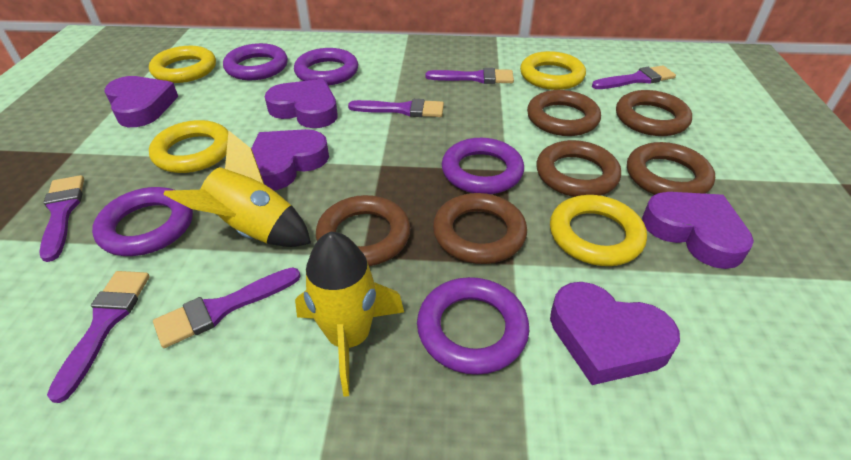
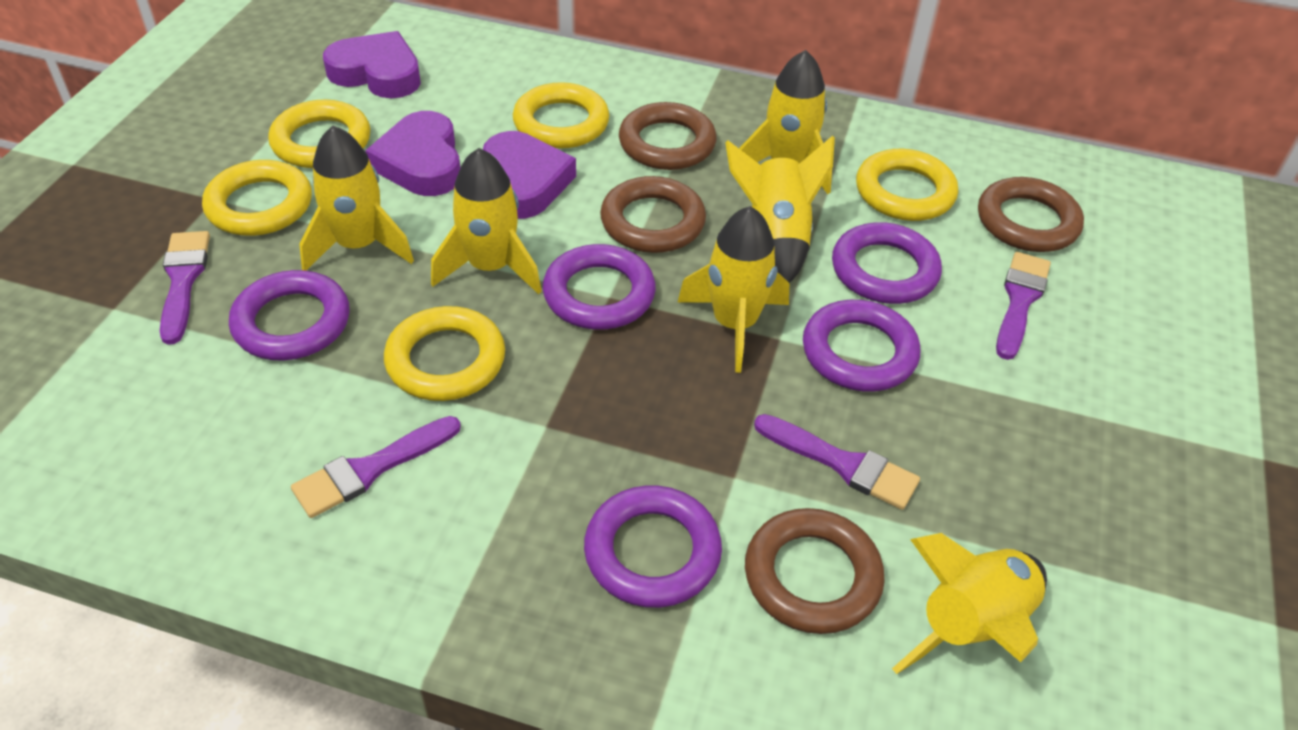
brown ring: 6 -> 4
purple brush: 6 -> 4
purple heart: 5 -> 3
yellow ring: 4 -> 5
yellow rocket: 2 -> 6

